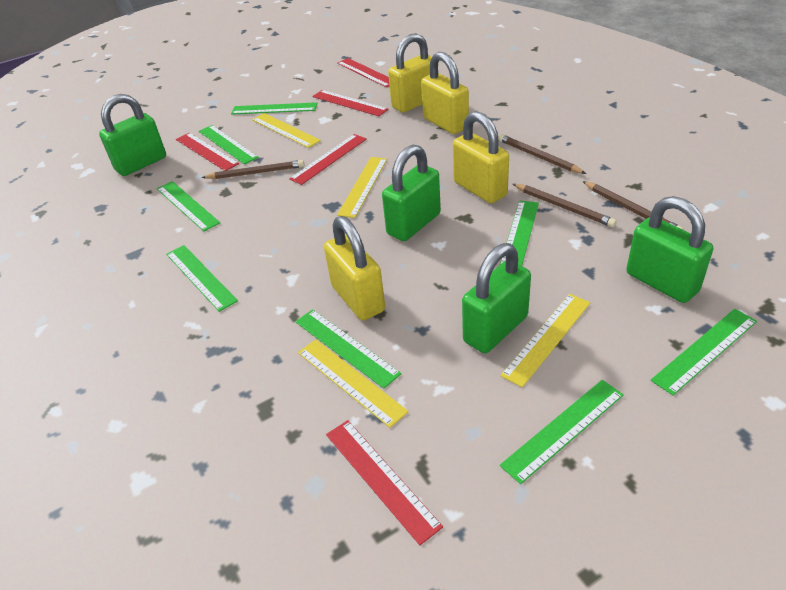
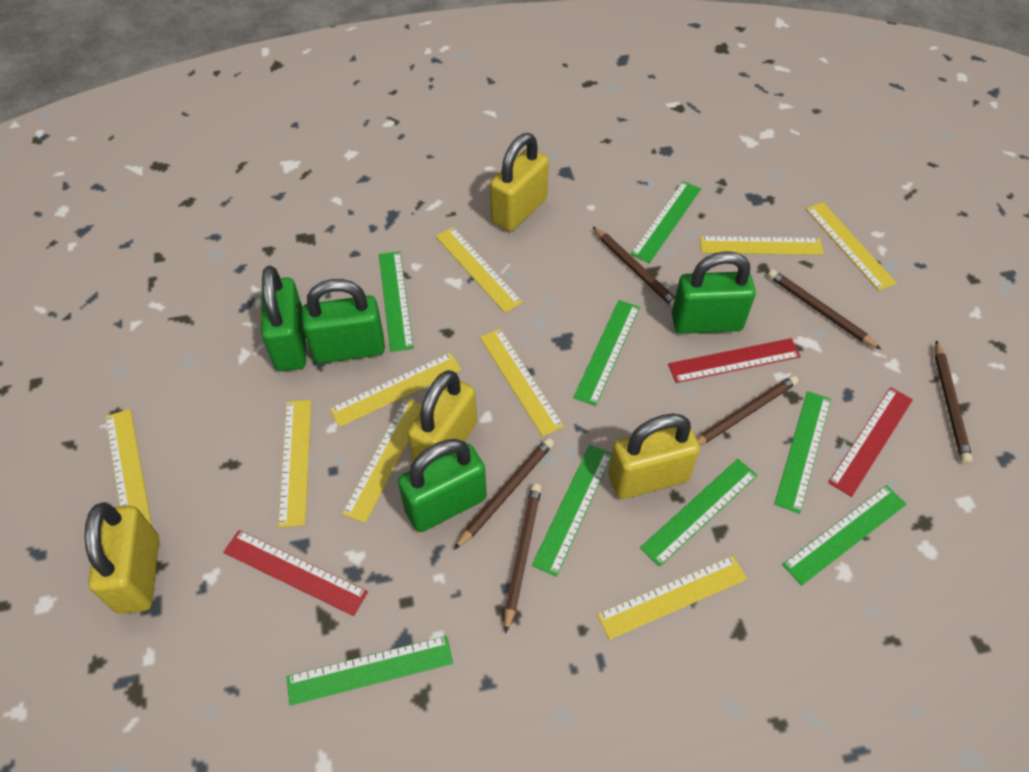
brown pencil: 4 -> 6
red ruler: 5 -> 3
yellow ruler: 4 -> 9

